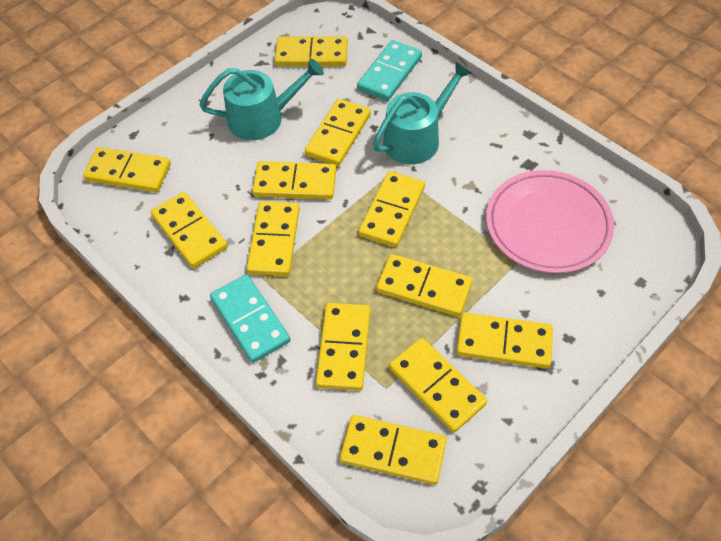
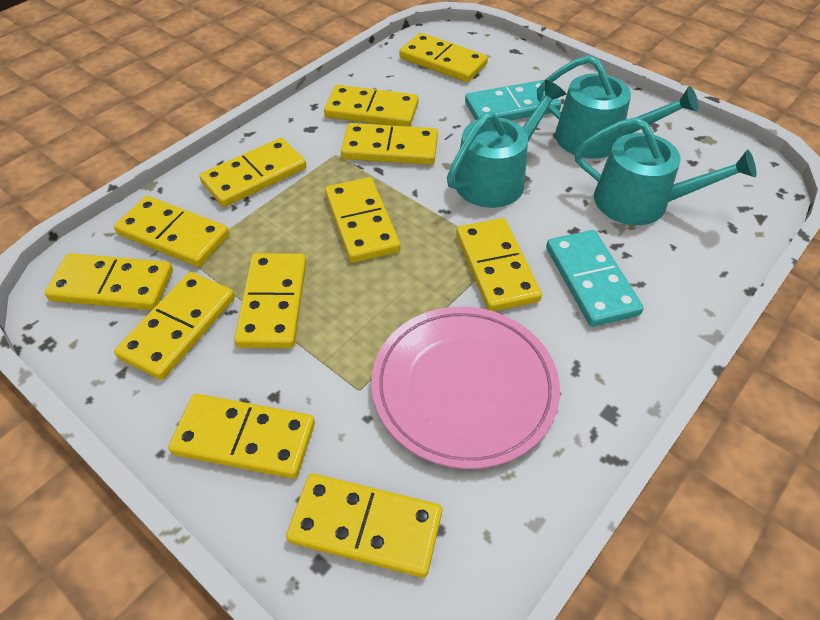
turquoise watering can: 2 -> 3

